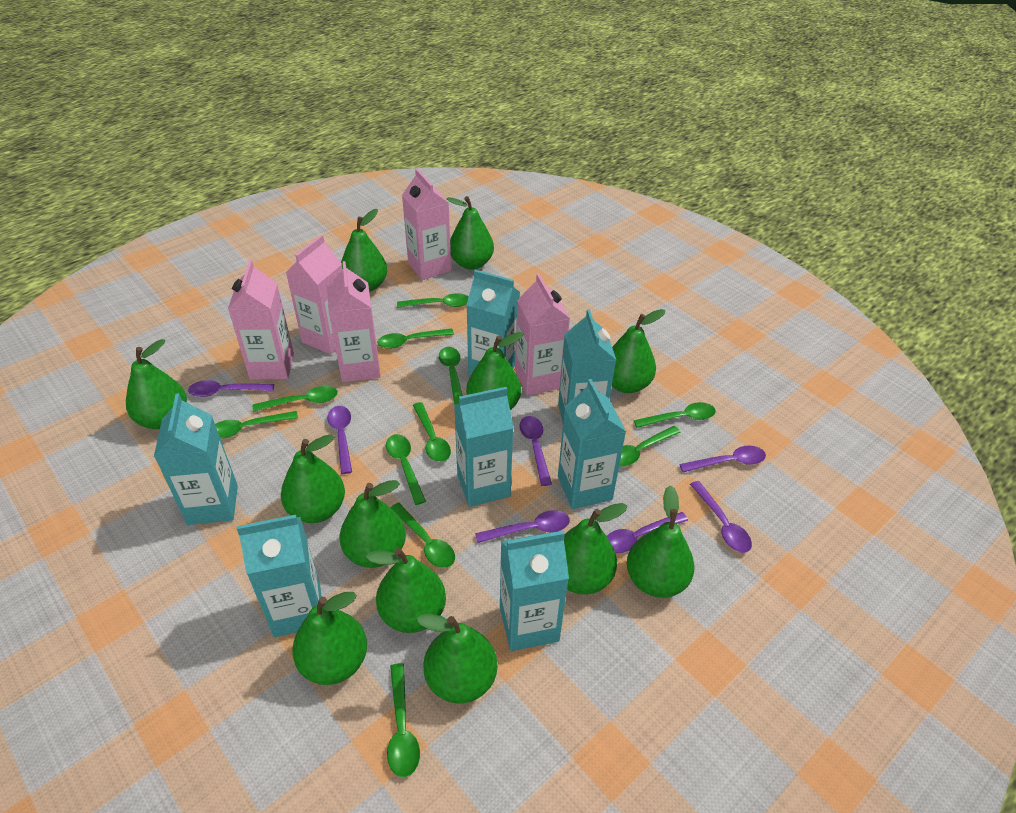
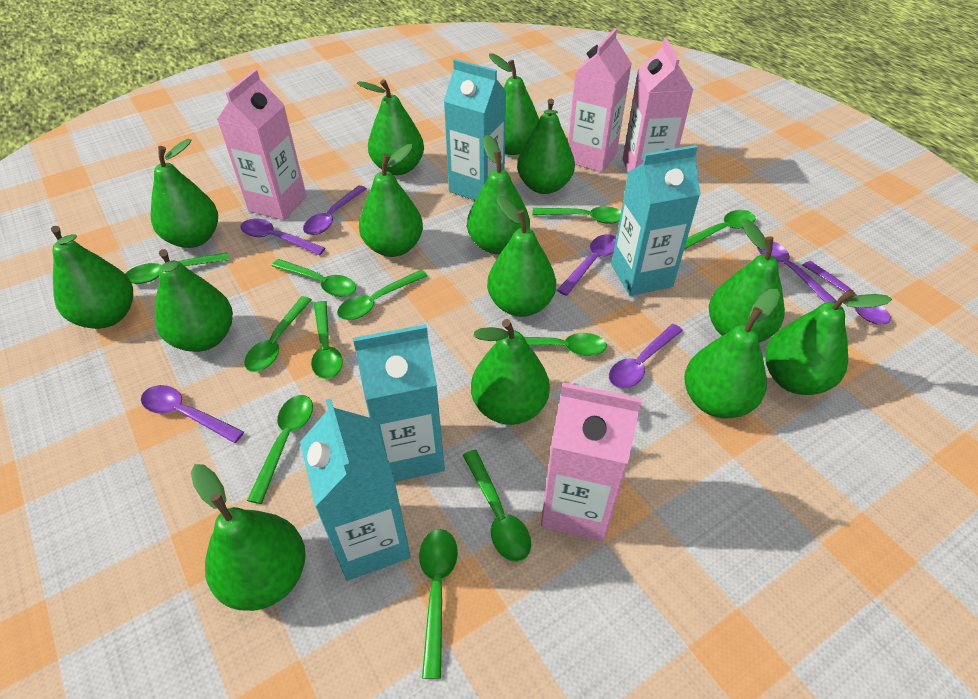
green pear: 12 -> 14
pink carton: 5 -> 4
turquoise carton: 7 -> 4

